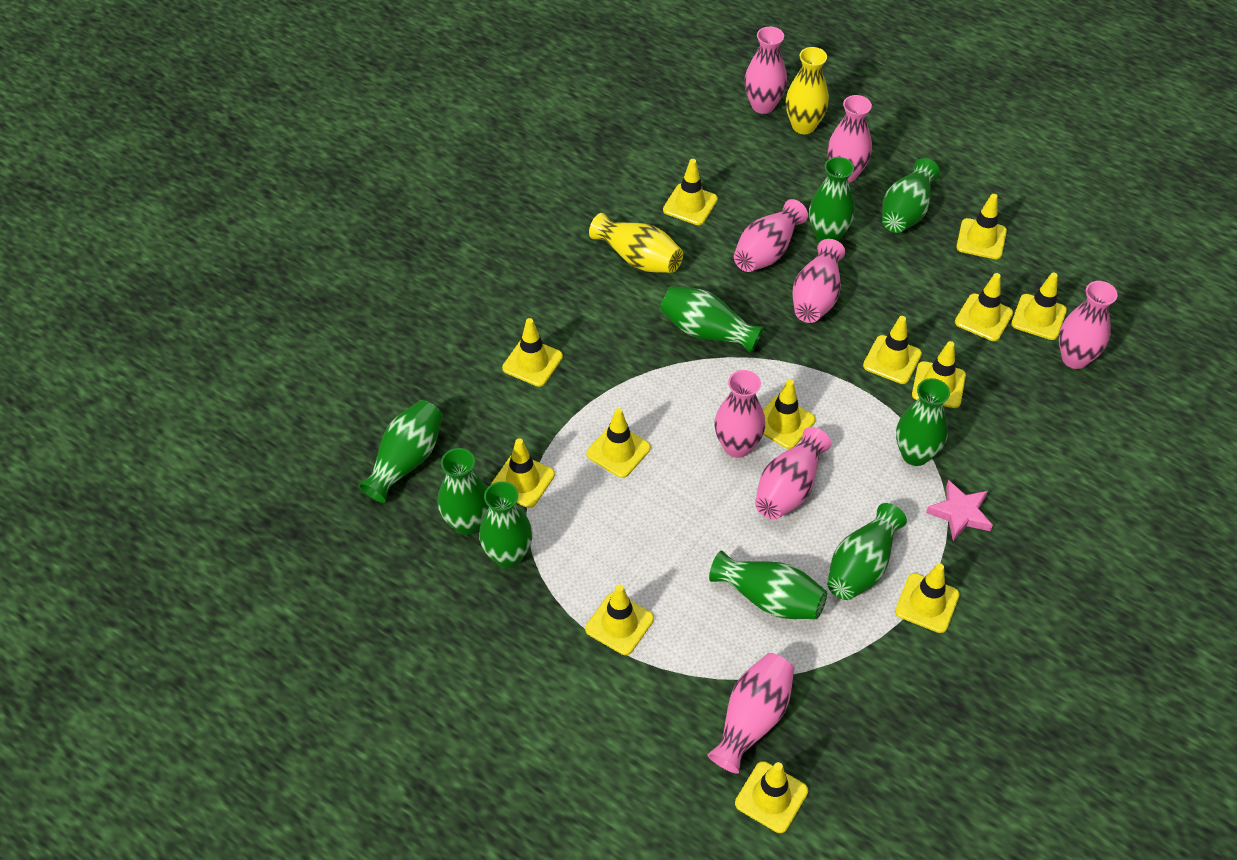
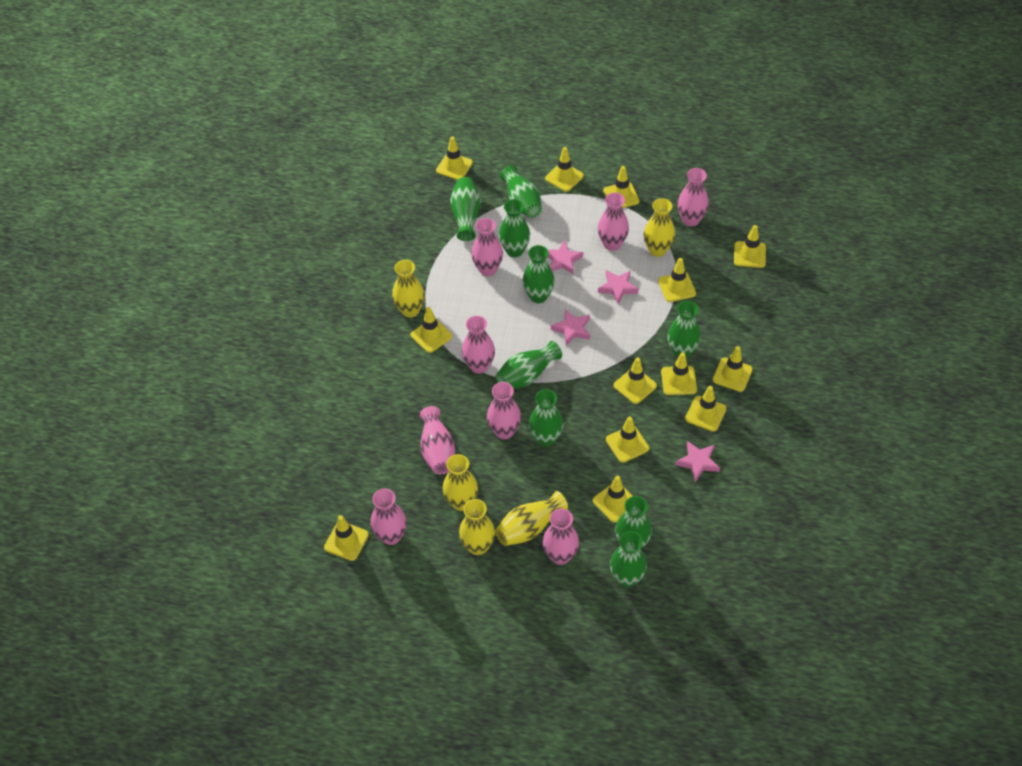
pink star: 1 -> 4
yellow vase: 2 -> 5

